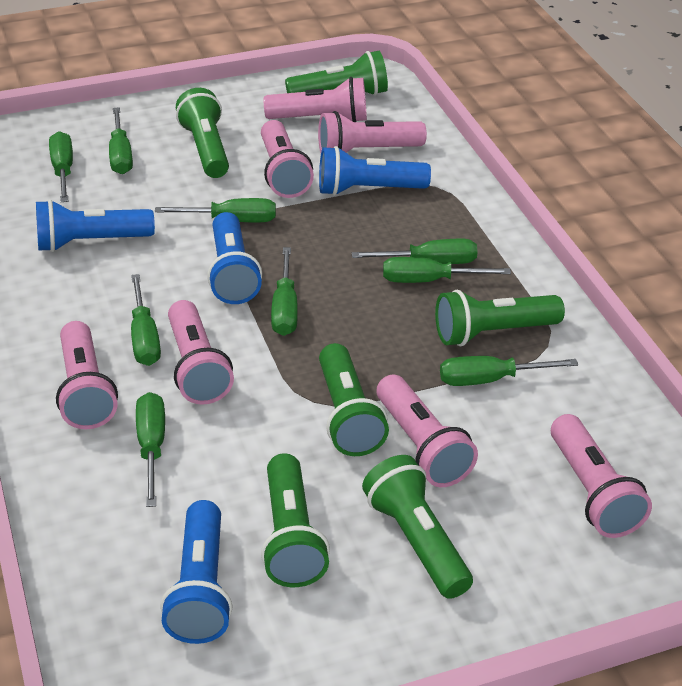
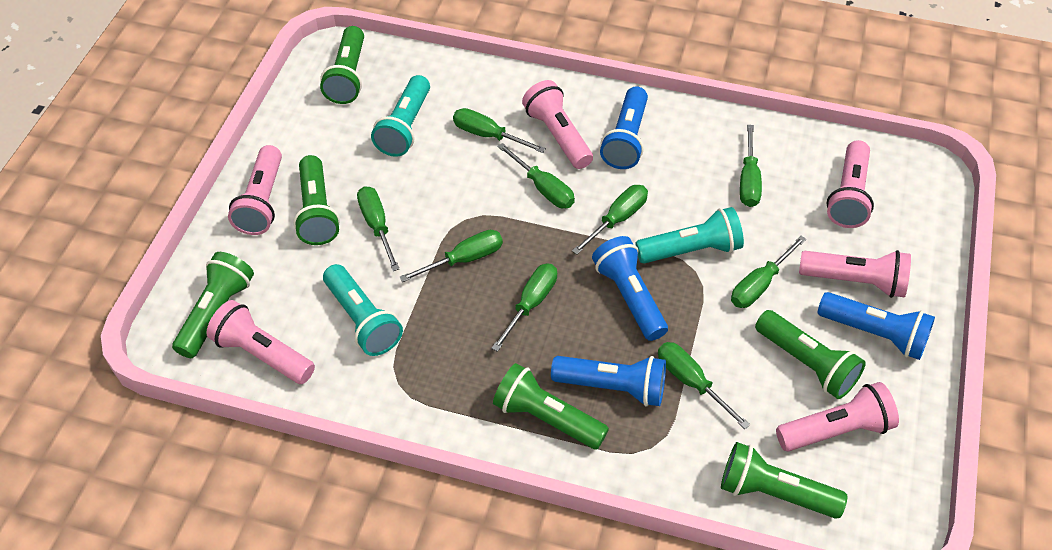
pink flashlight: 7 -> 6
turquoise flashlight: 0 -> 3

